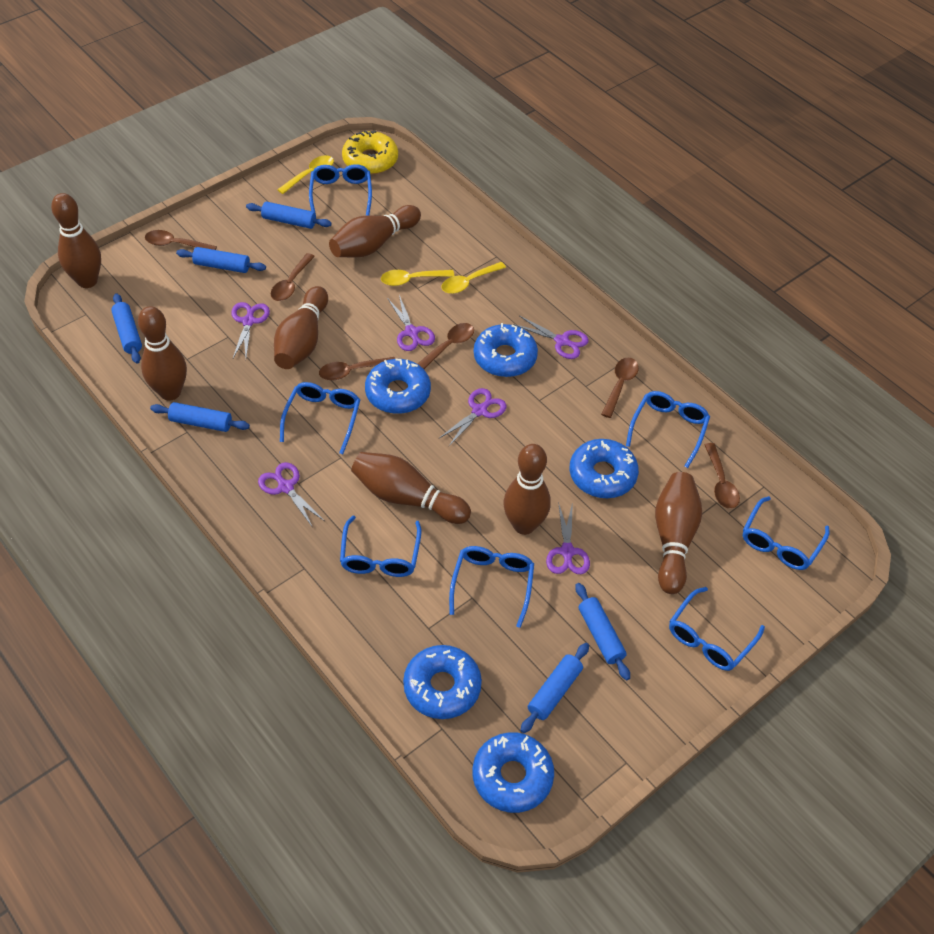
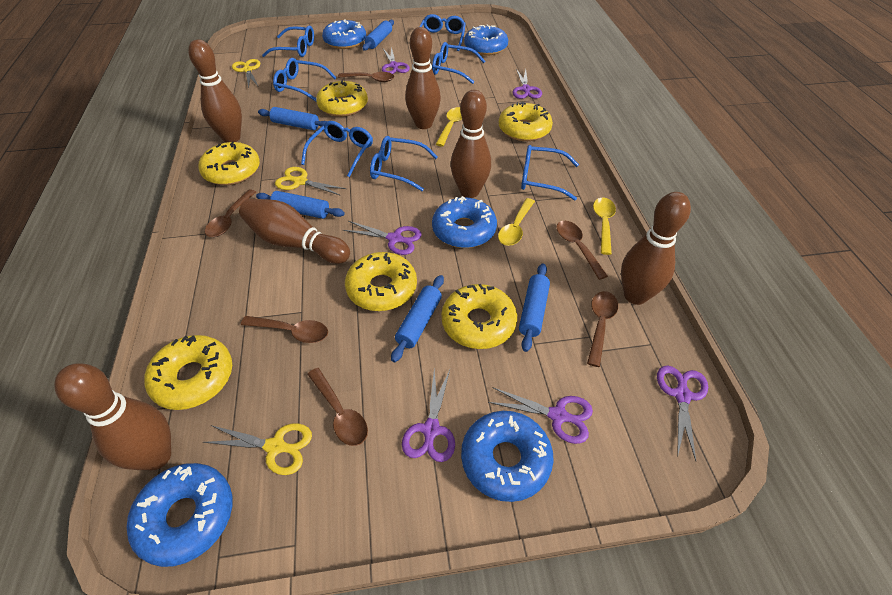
blue rolling pin: 6 -> 5
brown bowling pin: 7 -> 6
yellow donut: 1 -> 6
yellow scissors: 0 -> 3

